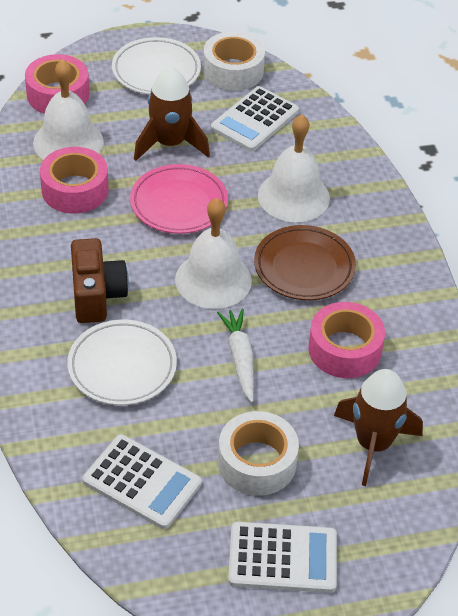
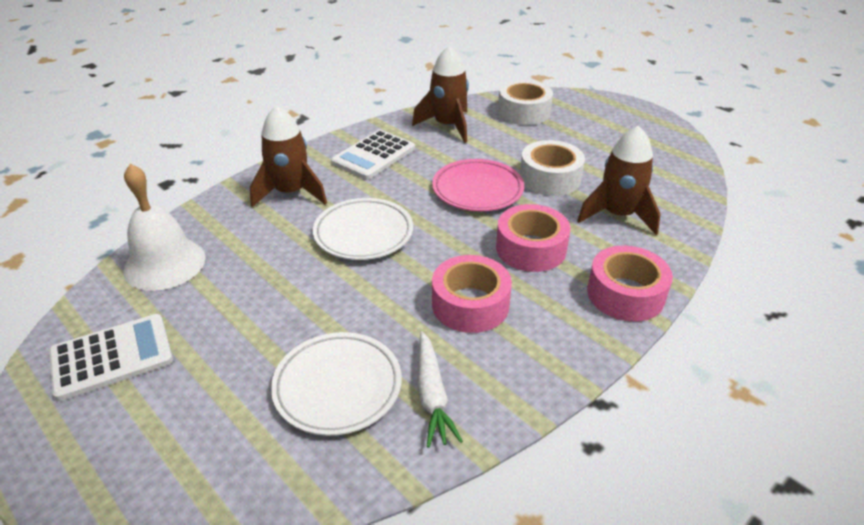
brown camera: 1 -> 0
brown plate: 1 -> 0
brown rocket: 2 -> 3
white bell: 3 -> 1
white calculator: 3 -> 2

